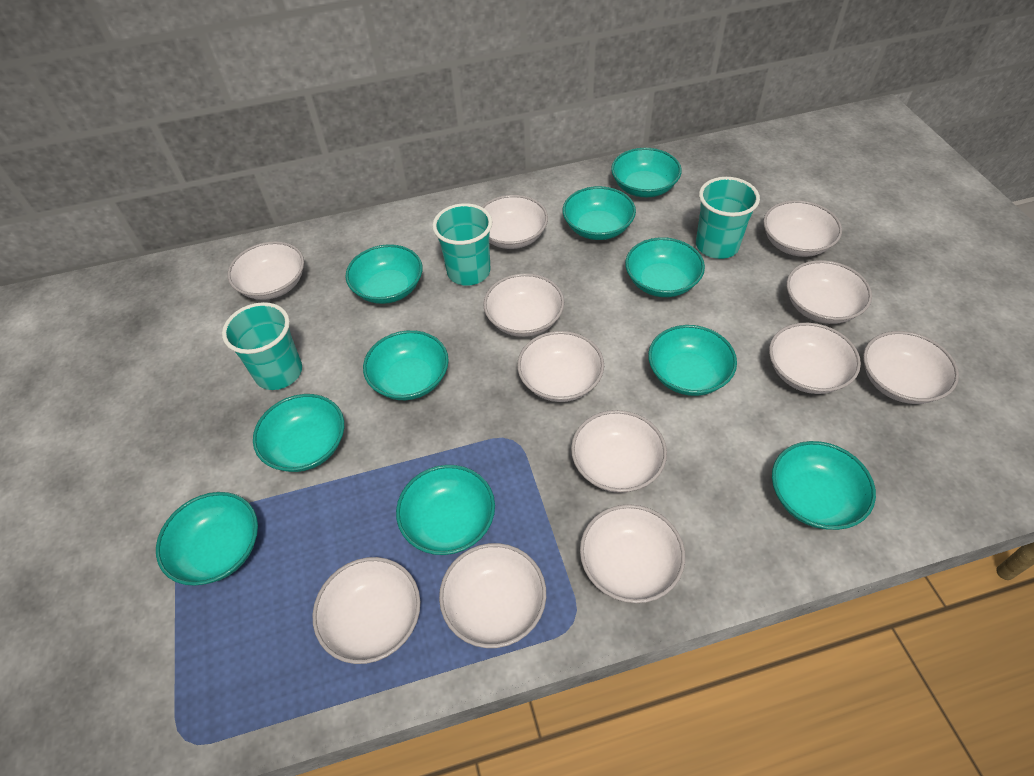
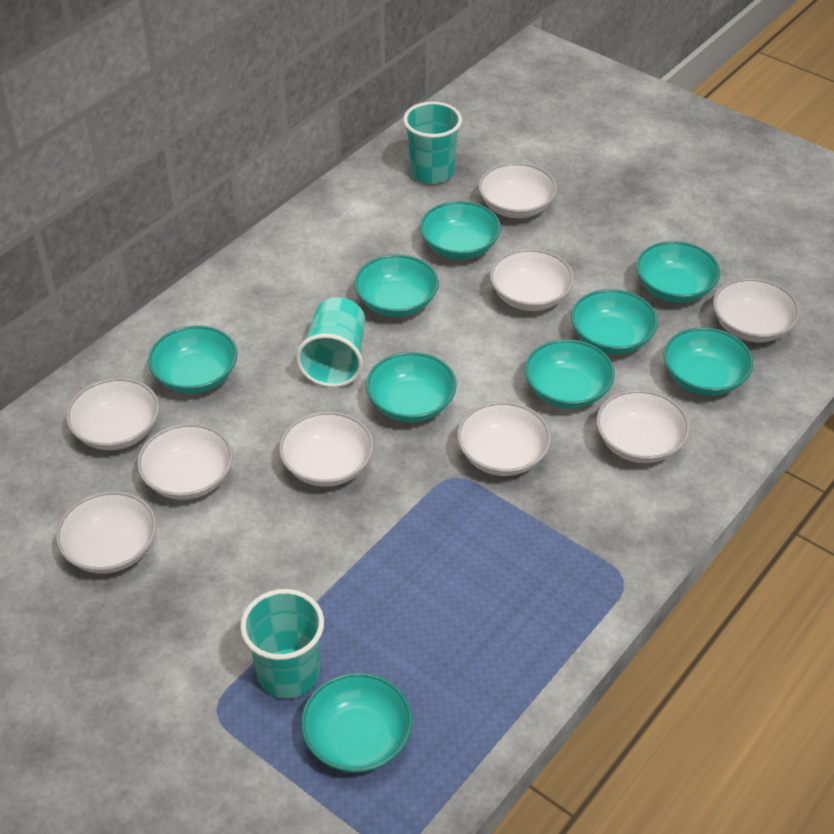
turquoise bowl: 10 -> 9
white bowl: 12 -> 9

